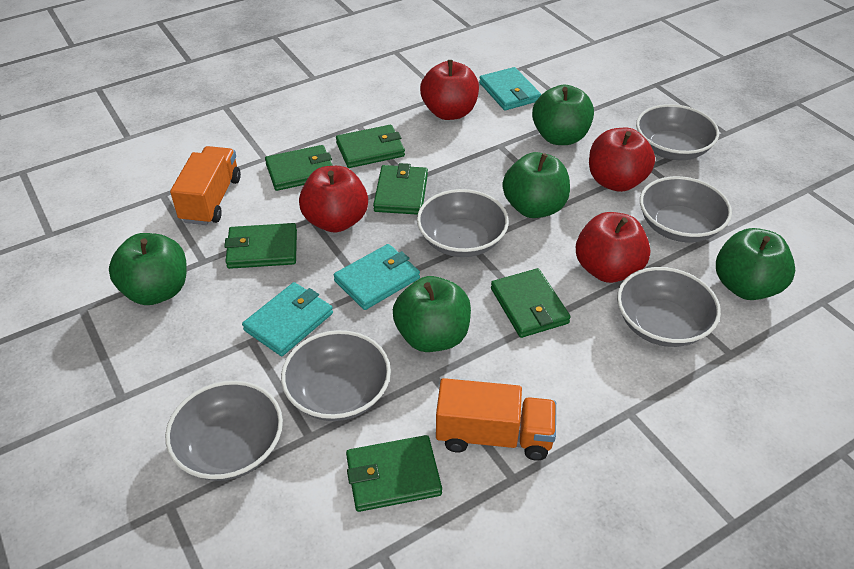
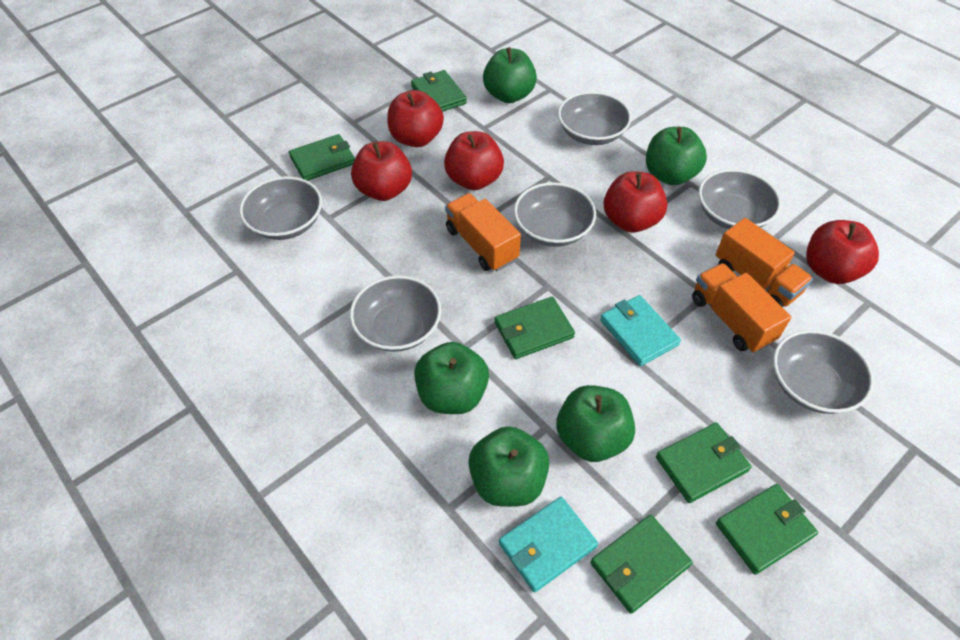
orange truck: 2 -> 3
red apple: 4 -> 5
turquoise wallet: 3 -> 2

